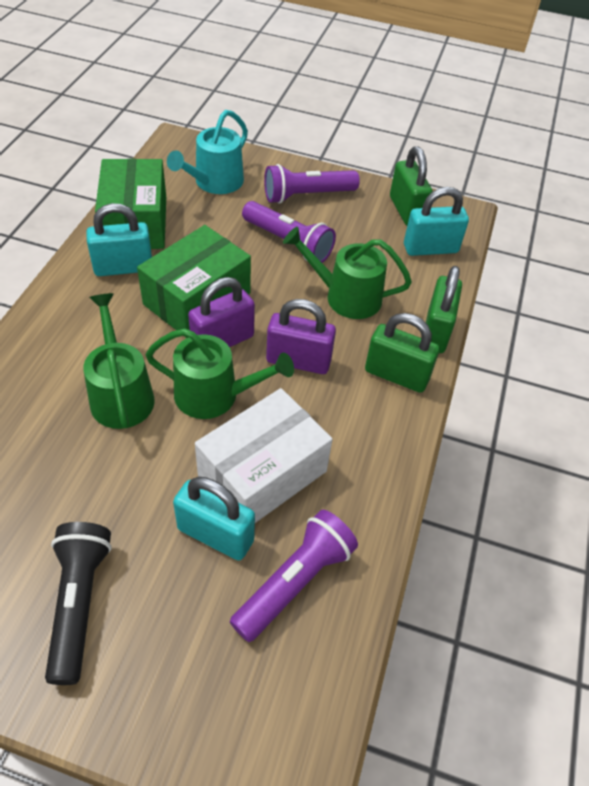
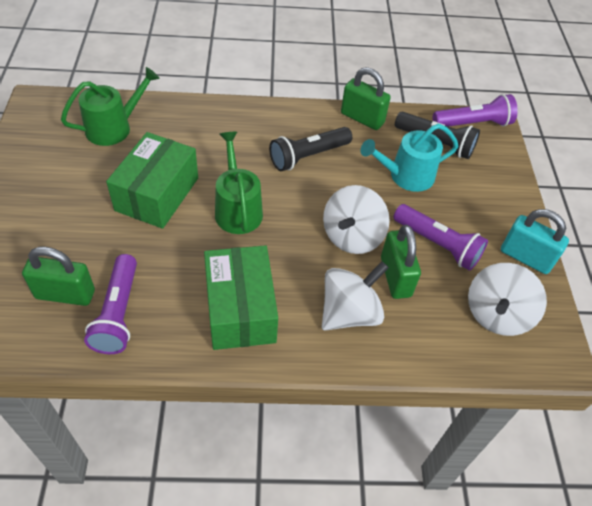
black flashlight: 1 -> 2
green watering can: 3 -> 2
purple padlock: 2 -> 0
turquoise padlock: 3 -> 1
white box: 1 -> 0
white spinning top: 0 -> 3

